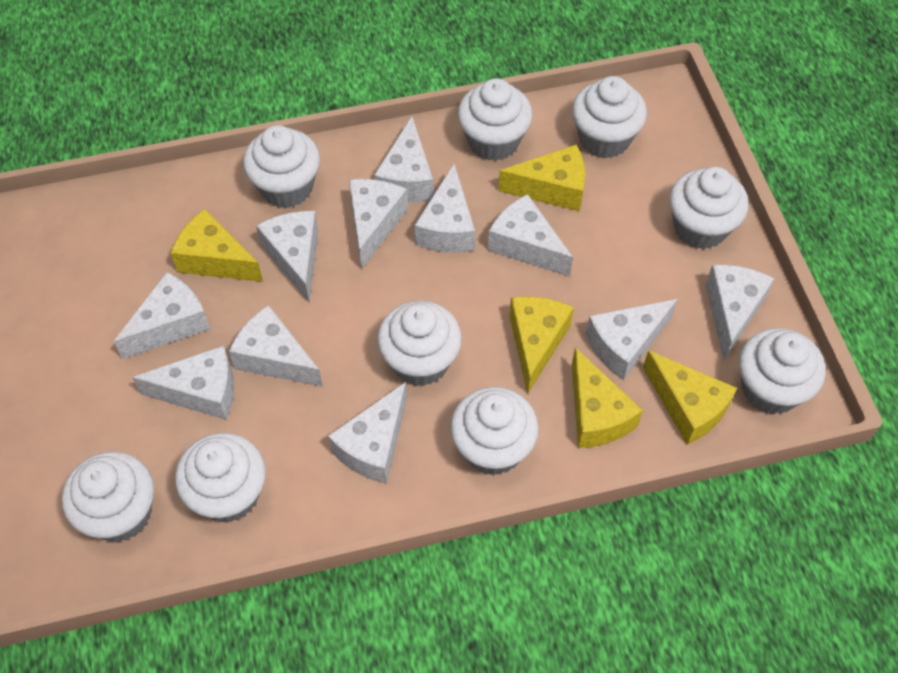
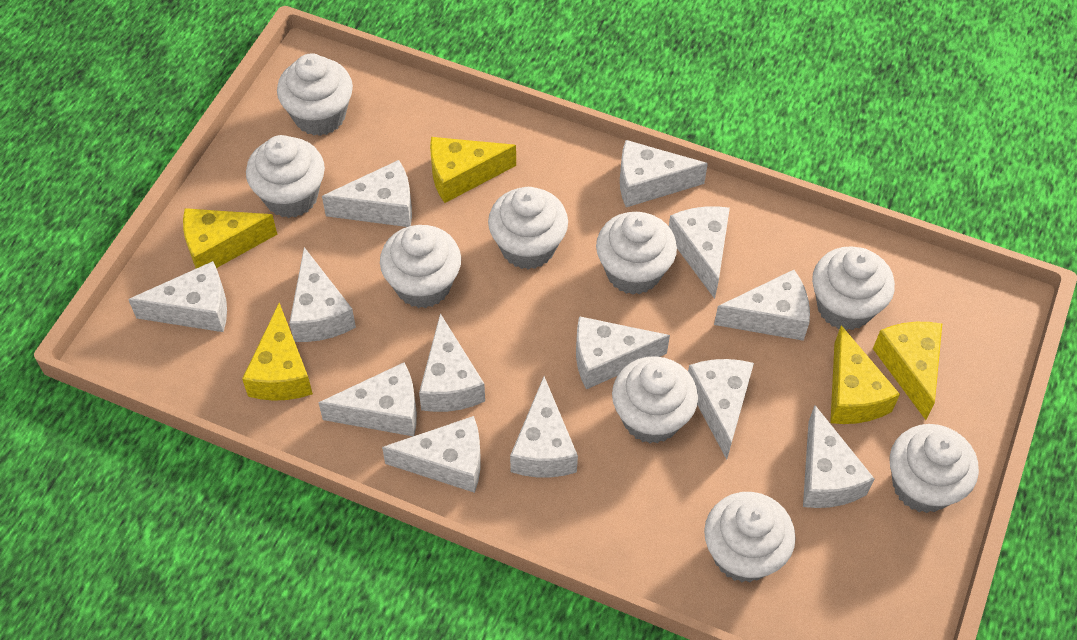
white cheese: 11 -> 13

